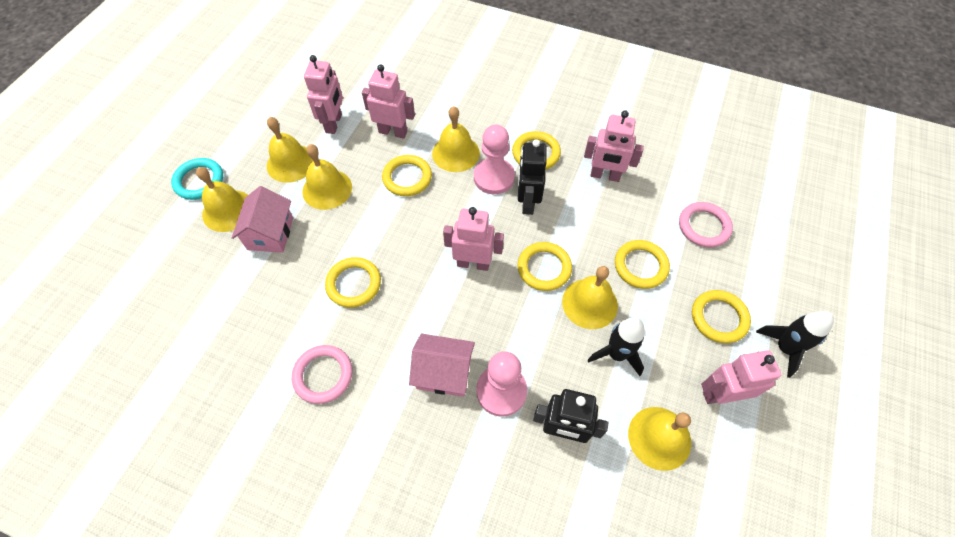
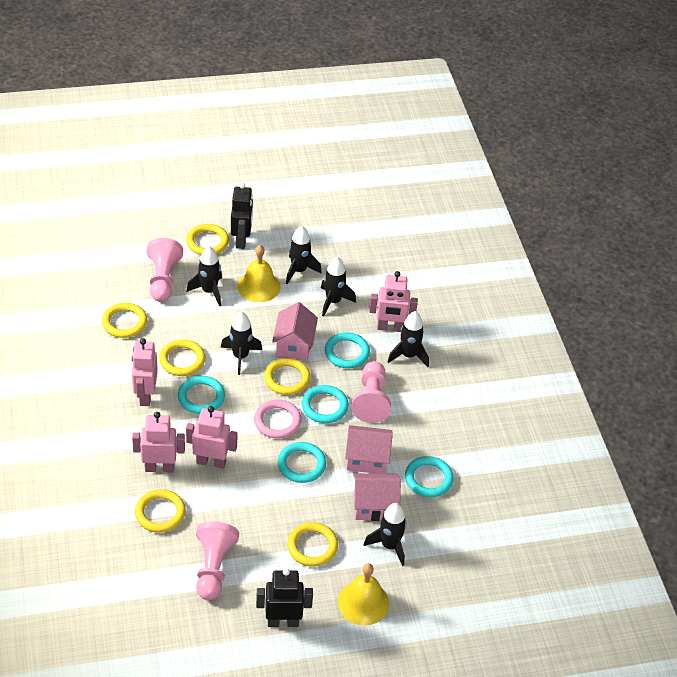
black rocket: 2 -> 6
pink house: 2 -> 3
pink pawn: 2 -> 3
pink ring: 2 -> 1
pink robot: 5 -> 4
turquoise ring: 1 -> 5
yellow bell: 6 -> 2

